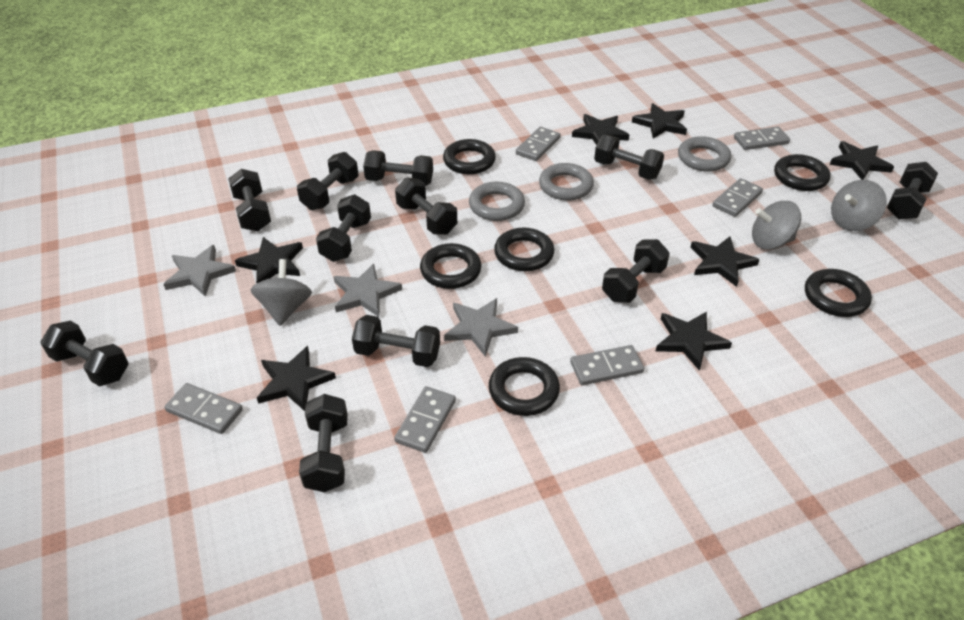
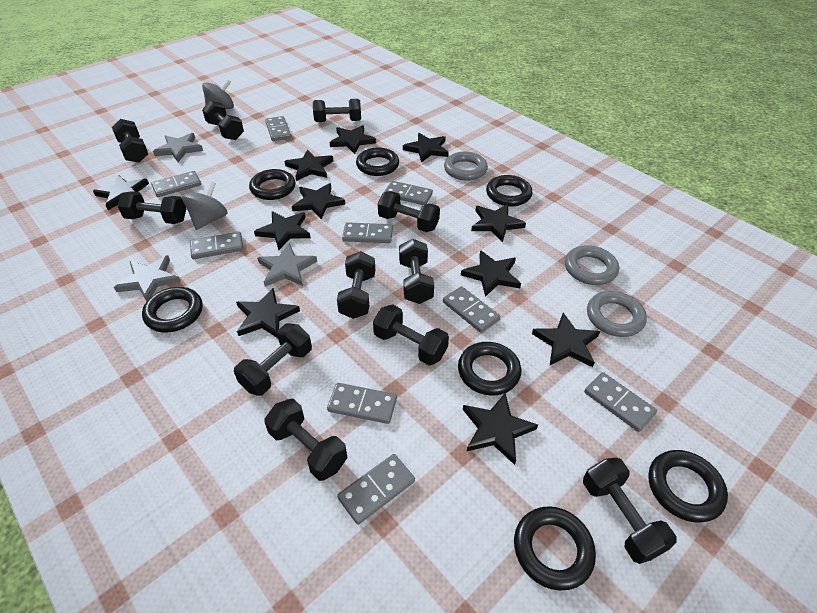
black ring: 6 -> 7
black star: 7 -> 11
grey domino: 6 -> 9
grey spinning top: 3 -> 2

